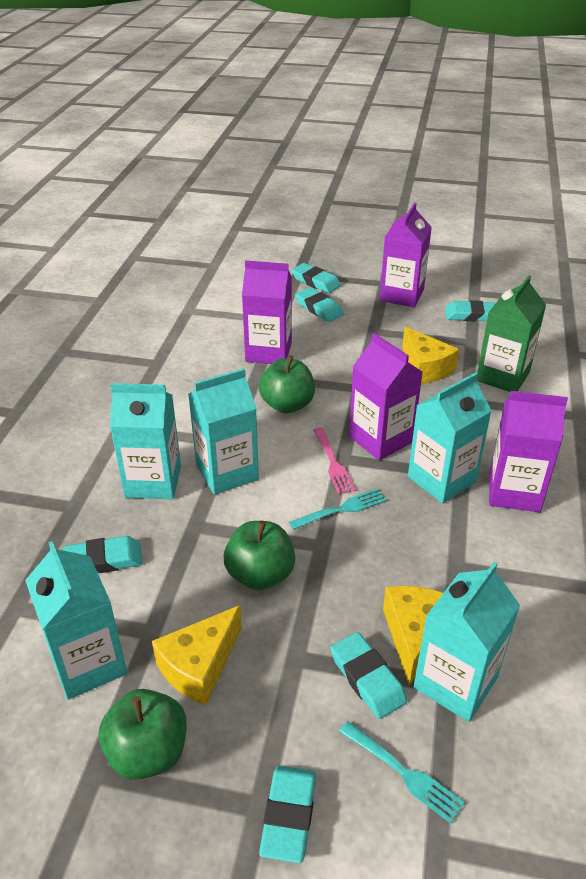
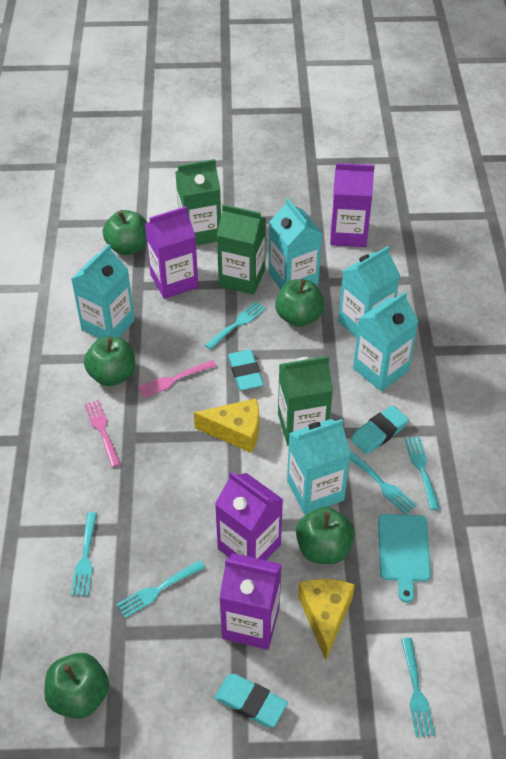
green apple: 3 -> 5
green carton: 1 -> 3
pink fork: 1 -> 2
turquoise cutting board: 0 -> 1
turquoise eraser: 6 -> 3
turquoise fork: 2 -> 6
yellow cheese: 3 -> 2

